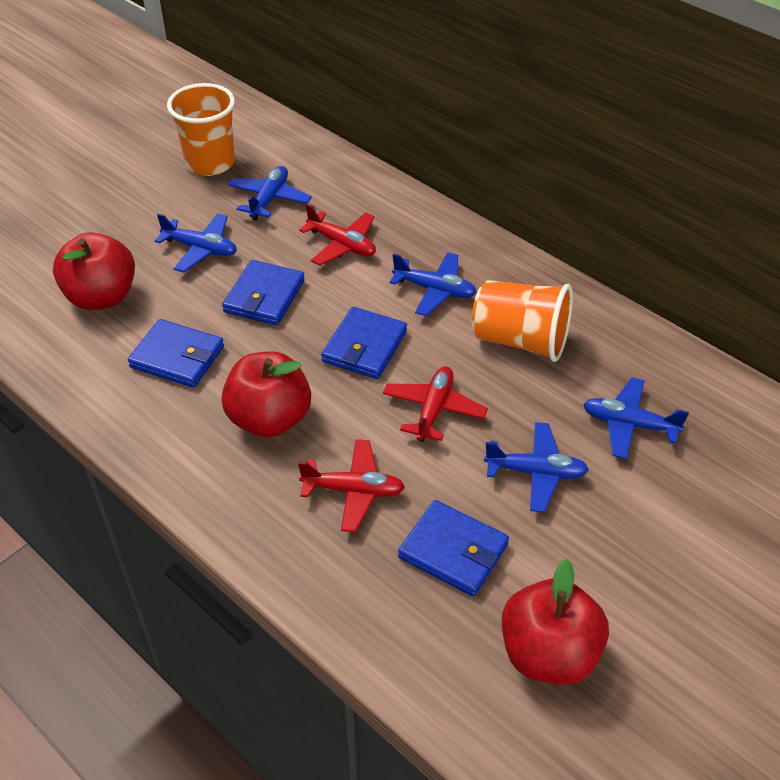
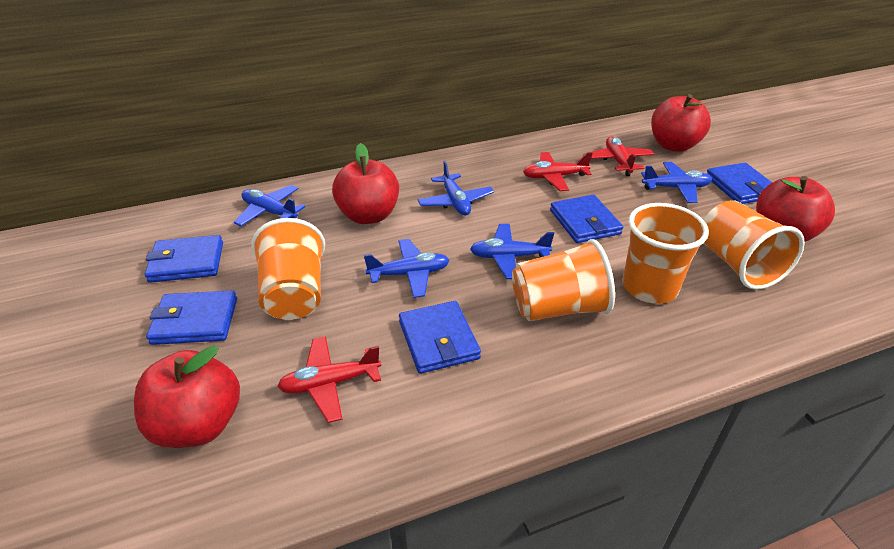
blue wallet: 4 -> 5
orange cup: 2 -> 4
red apple: 3 -> 4

